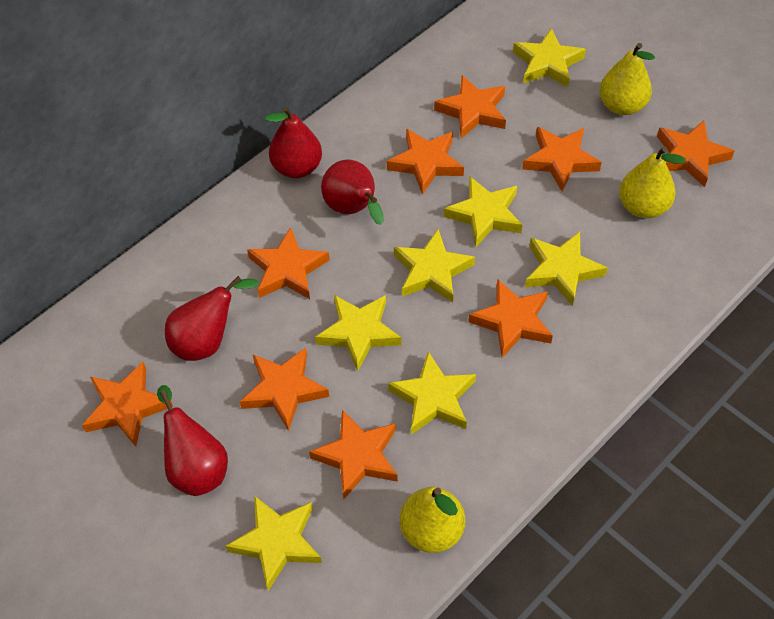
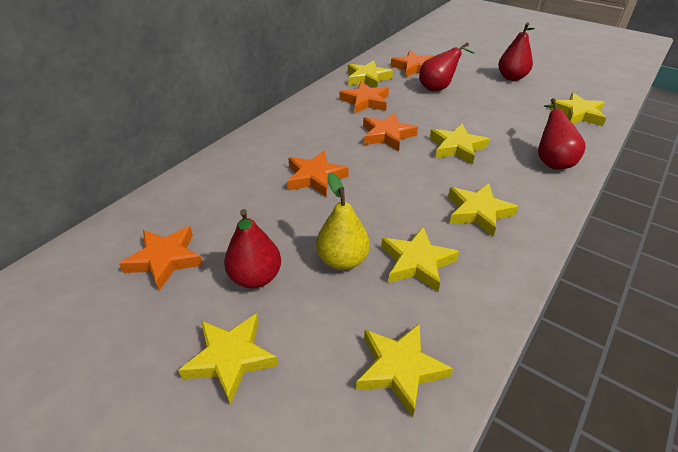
orange star: 9 -> 5
yellow pear: 3 -> 1

